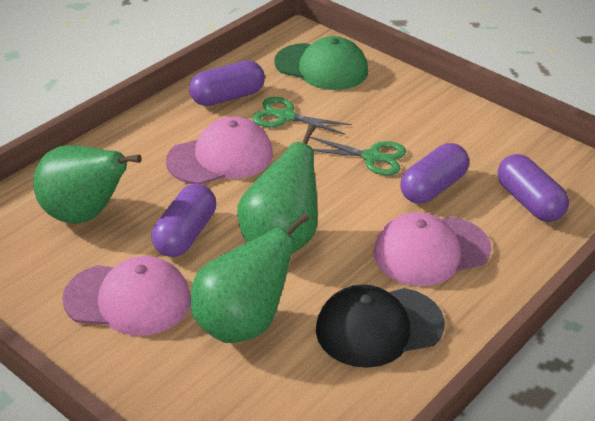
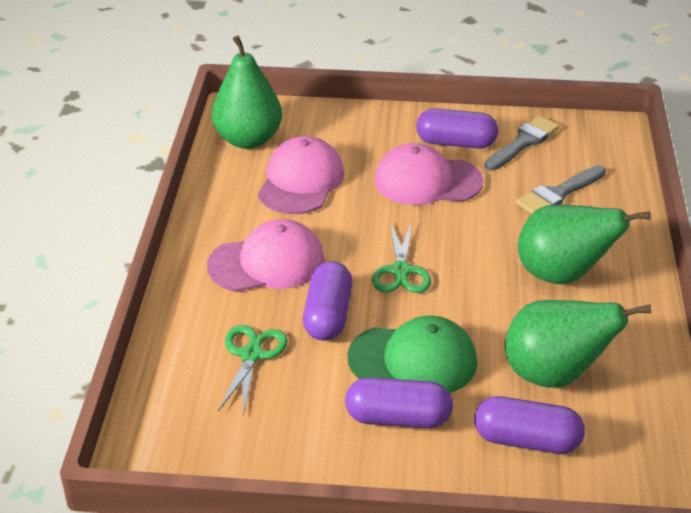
black cap: 1 -> 0
grey brush: 0 -> 2

